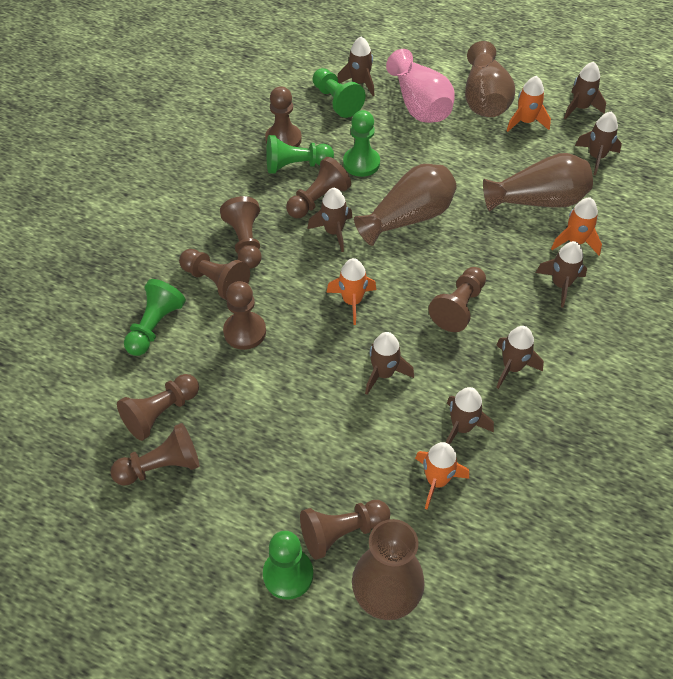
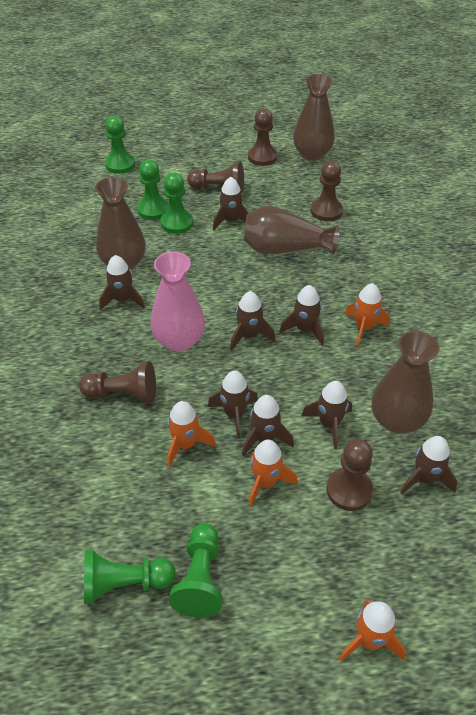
brown pawn: 9 -> 5

